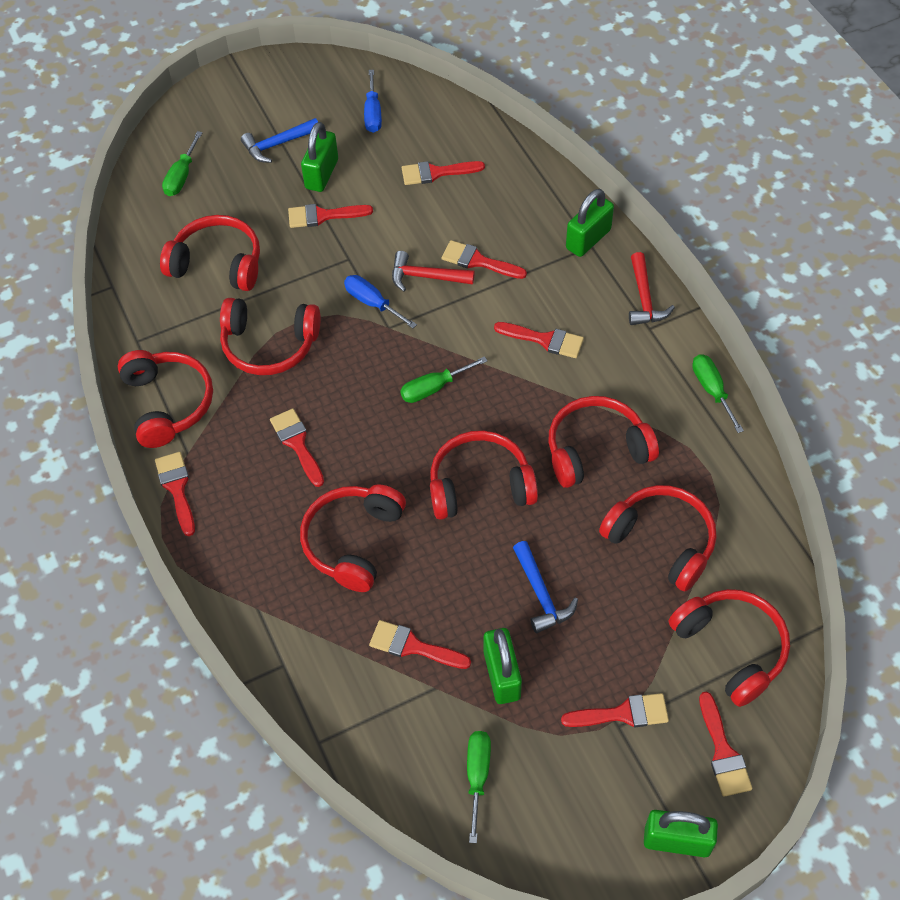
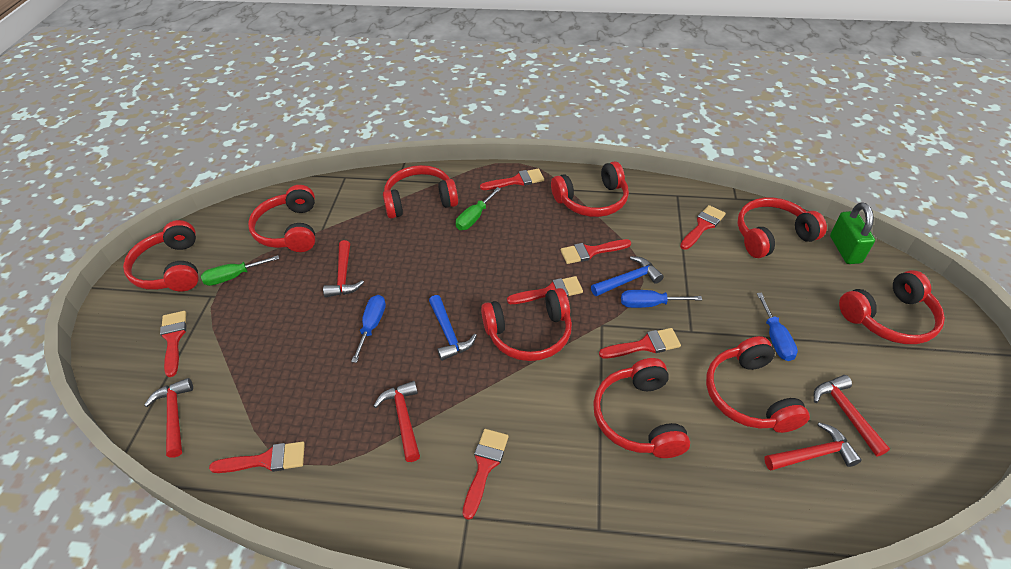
blue screwdriver: 2 -> 3
green padlock: 4 -> 1
green screwdriver: 4 -> 2
red brush: 9 -> 8
red hammer: 2 -> 5
red headphones: 8 -> 9

